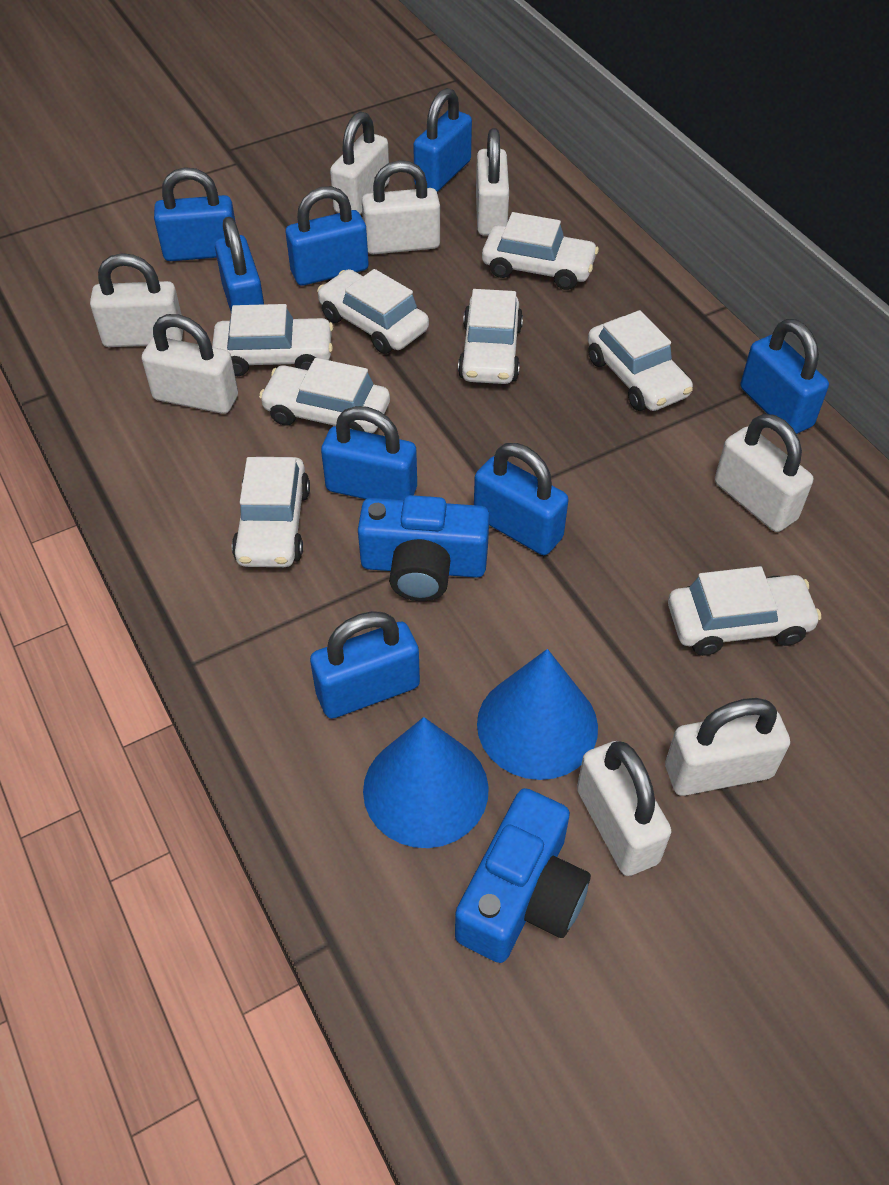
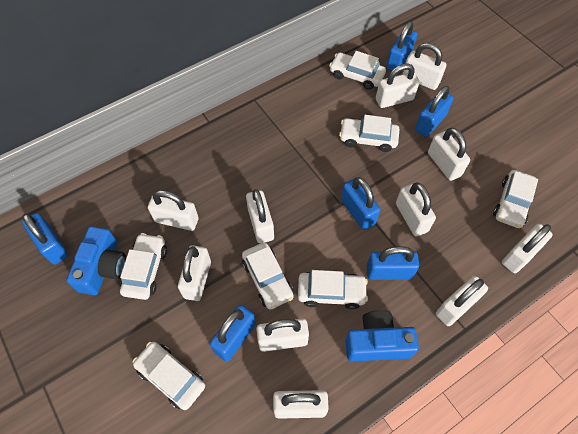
blue cone: 2 -> 0
blue padlock: 8 -> 6
white car: 8 -> 7
white padlock: 8 -> 11

